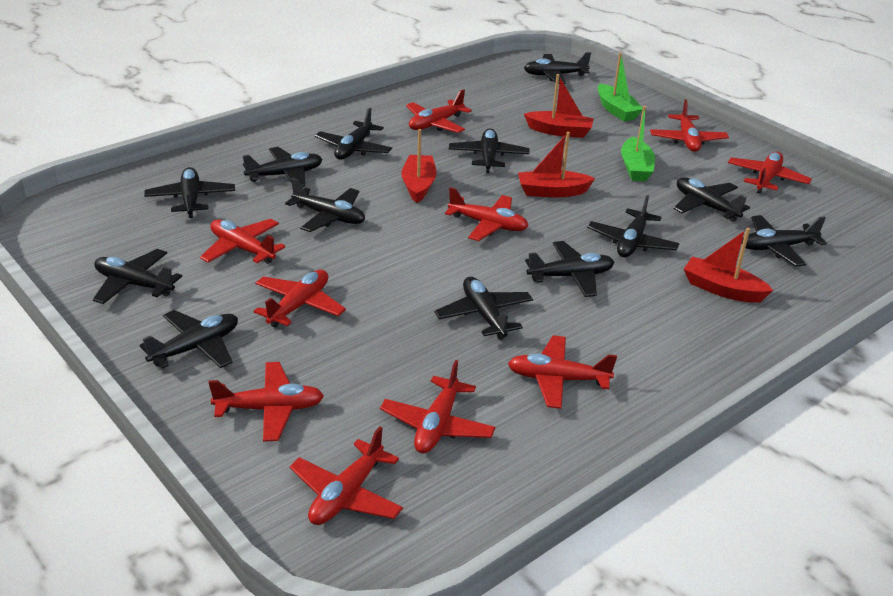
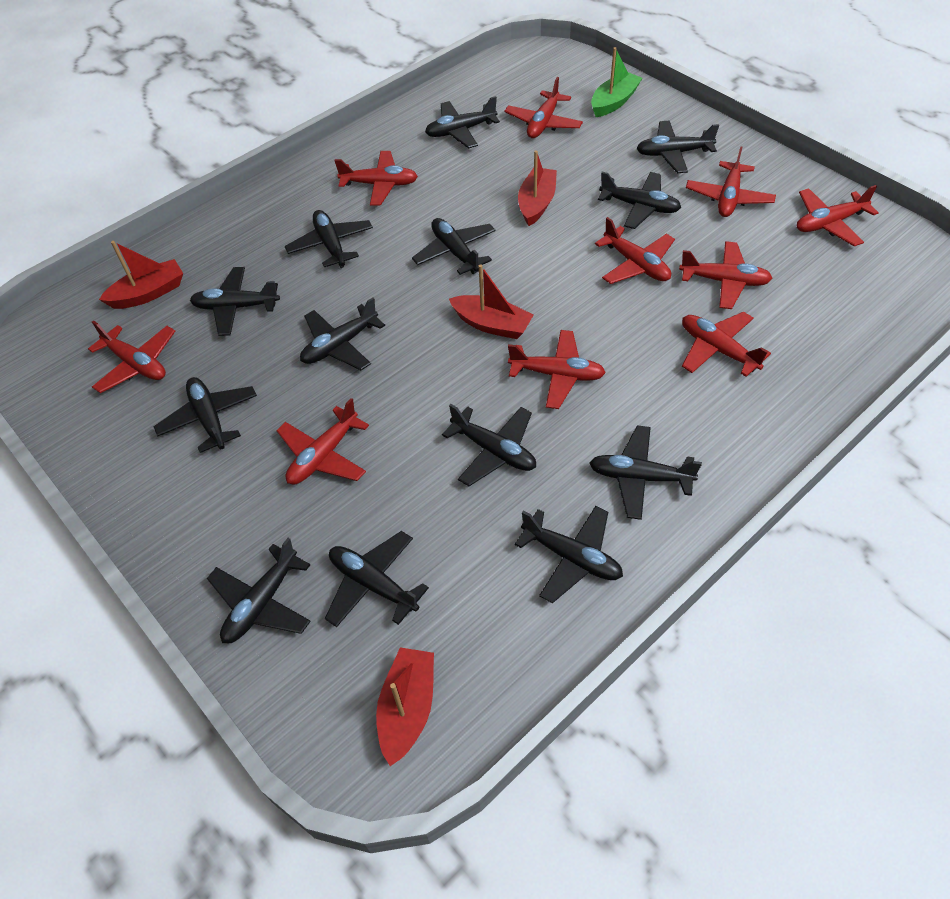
green boat: 2 -> 1

